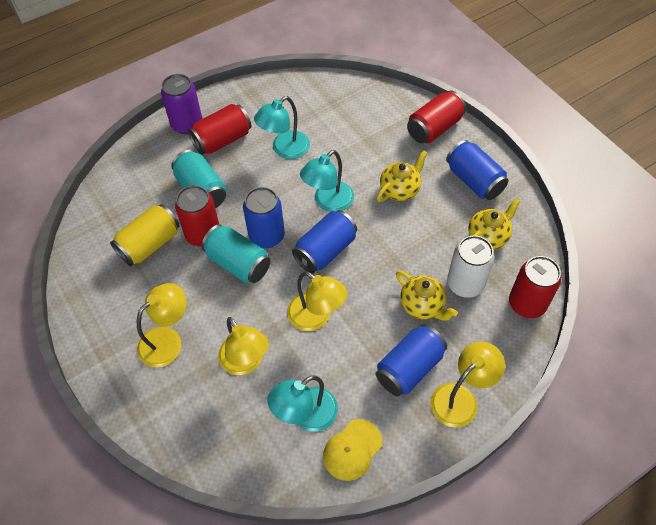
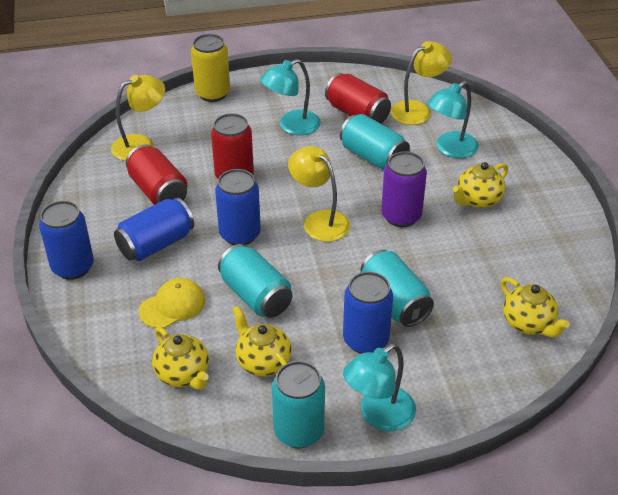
red can: 4 -> 3
turquoise can: 2 -> 4
white can: 1 -> 0
yellow lamp: 4 -> 3
yellow teapot: 3 -> 4

